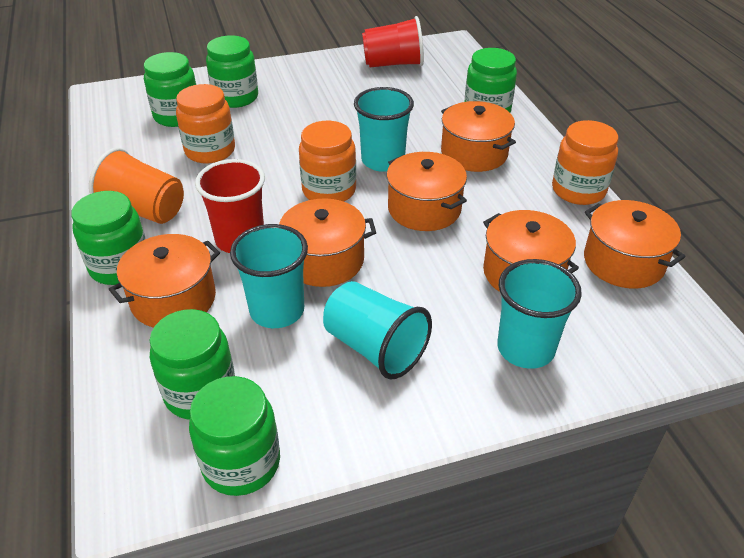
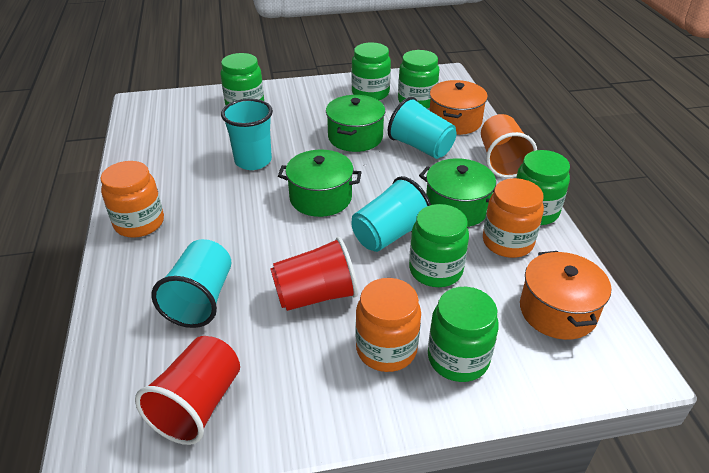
green pot: 0 -> 3
orange pot: 6 -> 2

